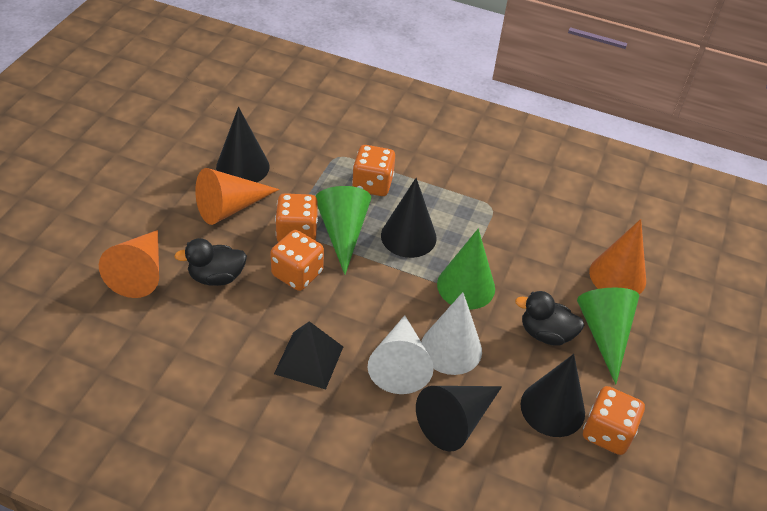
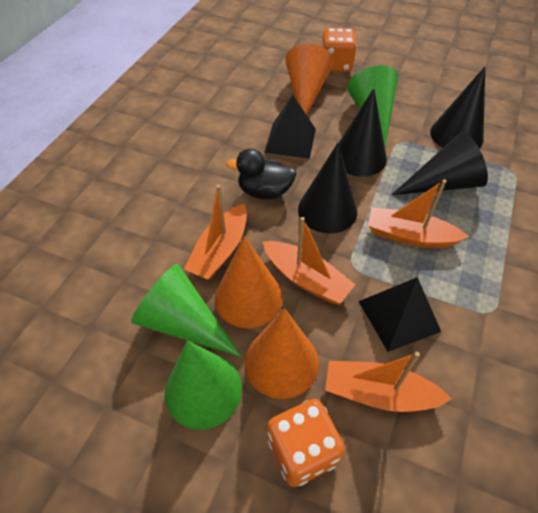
black duck: 2 -> 1
black pyramid: 1 -> 2
orange boat: 0 -> 4
orange dice: 4 -> 2
white cone: 2 -> 0

